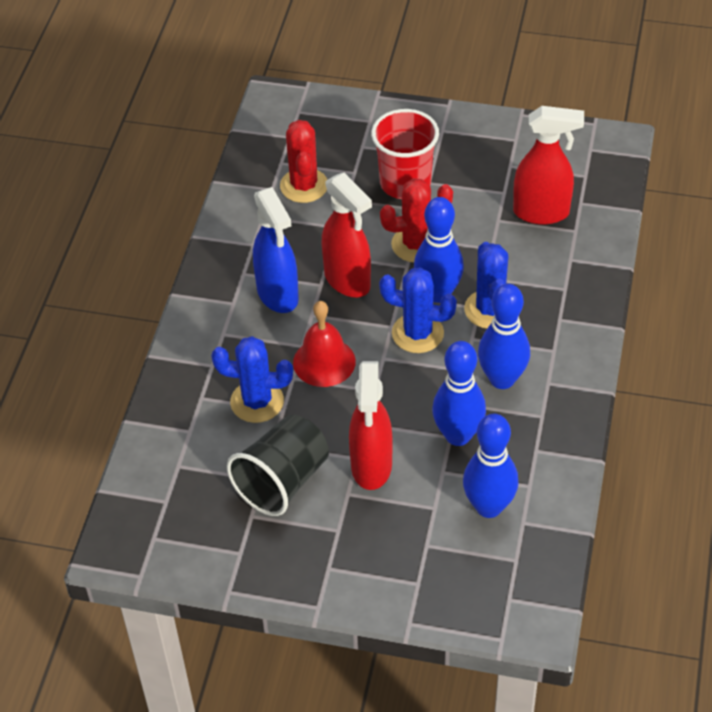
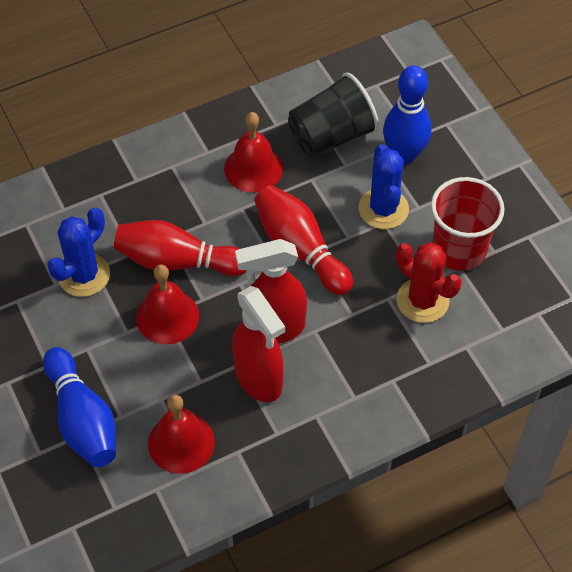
blue bowling pin: 4 -> 2
blue cactus: 3 -> 2
blue spray bottle: 1 -> 0
red bell: 1 -> 3
red bowling pin: 0 -> 2
red cactus: 2 -> 1
red spray bottle: 3 -> 2

